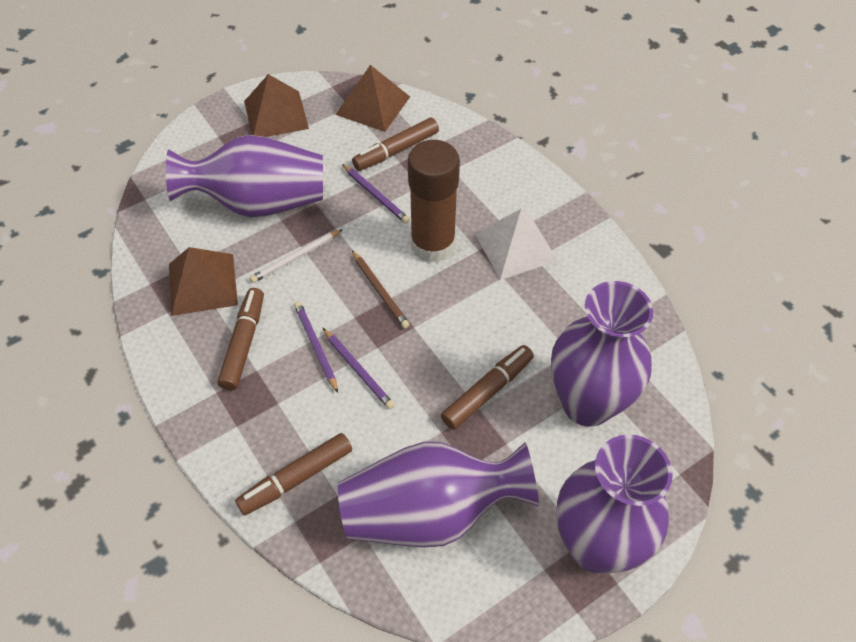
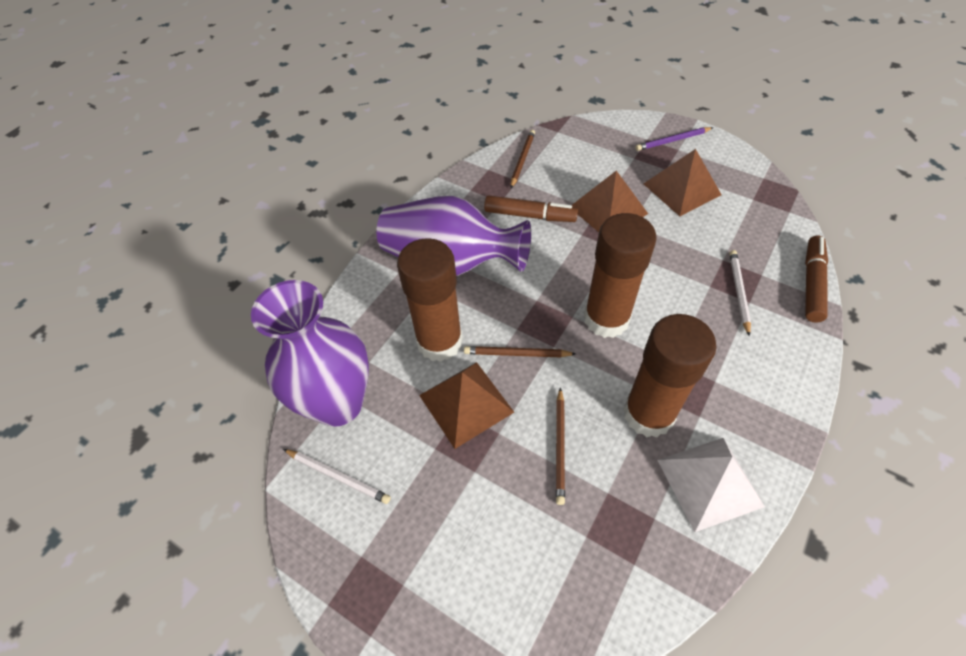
brown glue stick: 1 -> 3
brown marker: 4 -> 2
brown pencil: 1 -> 3
purple pencil: 3 -> 1
purple vase: 4 -> 2
white pencil: 1 -> 2

